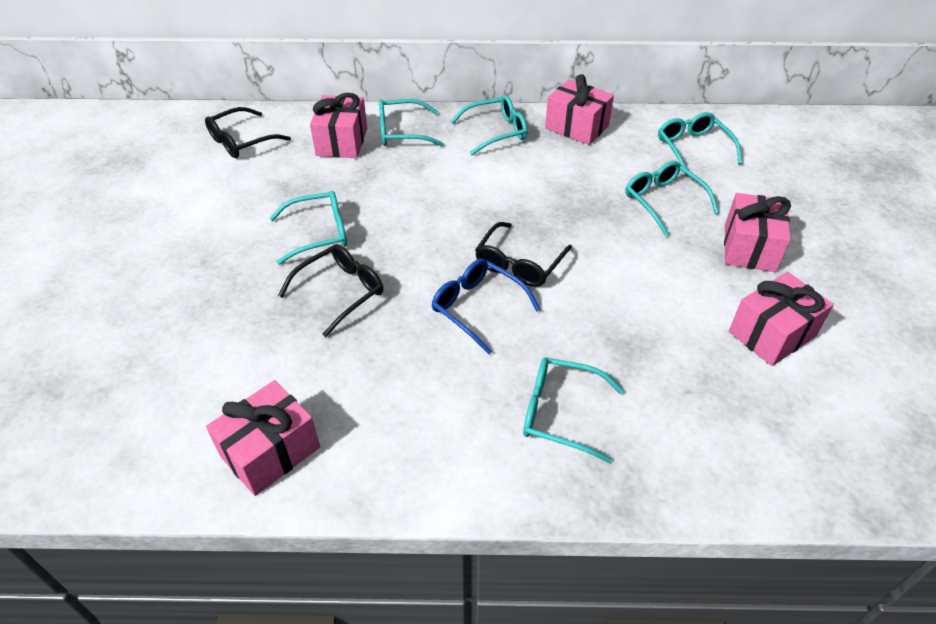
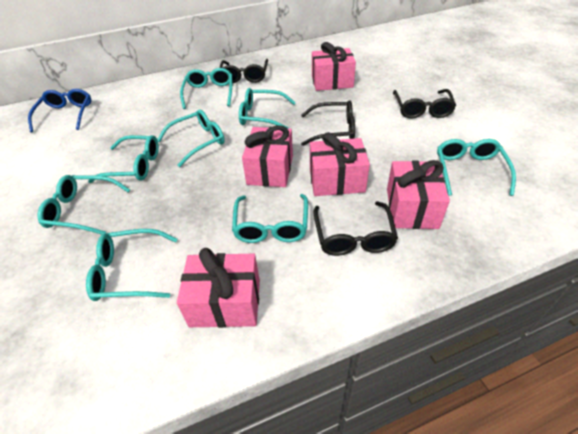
black glasses: 3 -> 4
turquoise glasses: 6 -> 8

